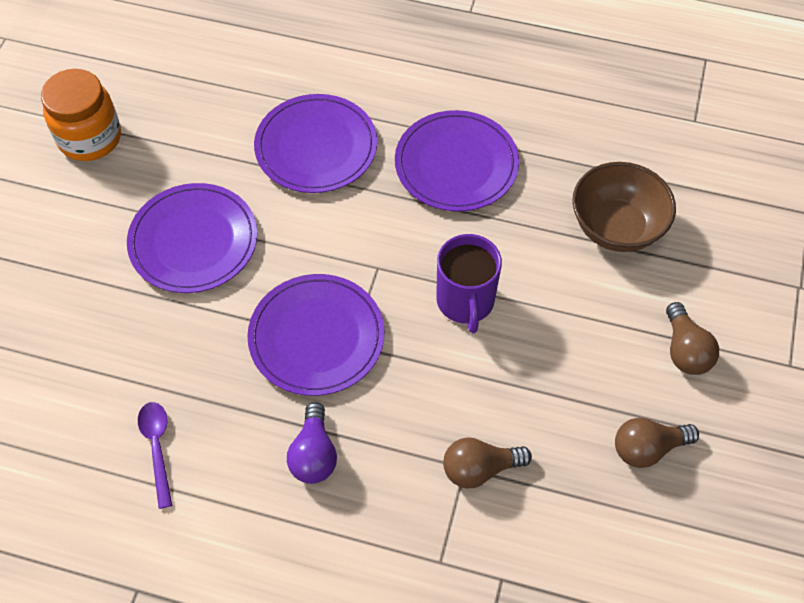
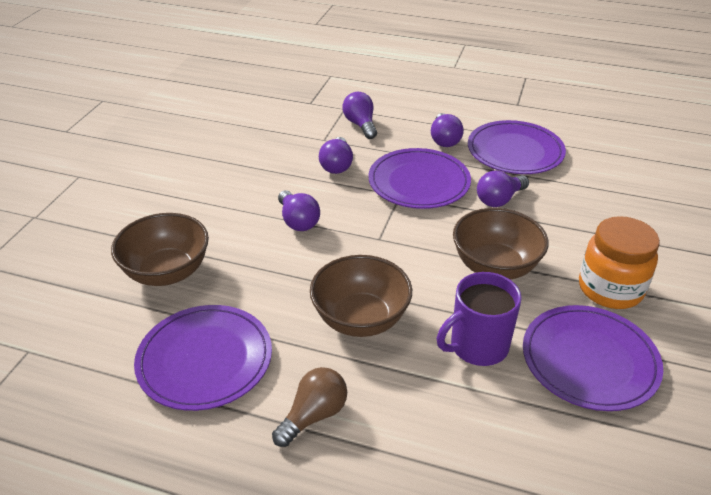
brown bowl: 1 -> 3
brown light bulb: 3 -> 1
purple light bulb: 1 -> 5
purple spoon: 1 -> 0

